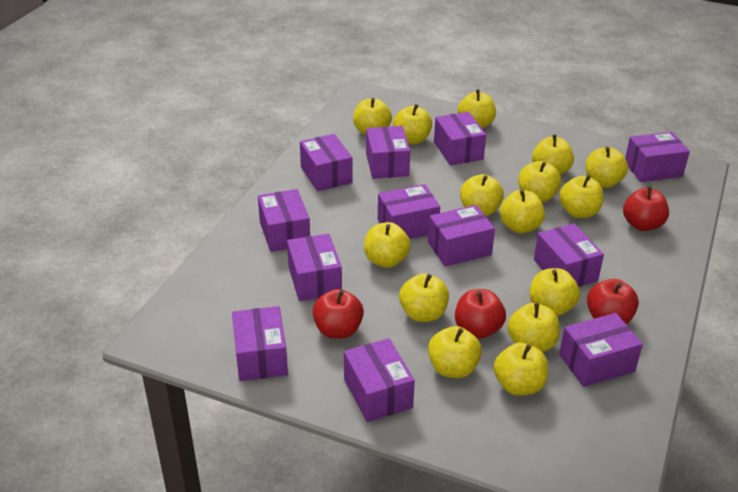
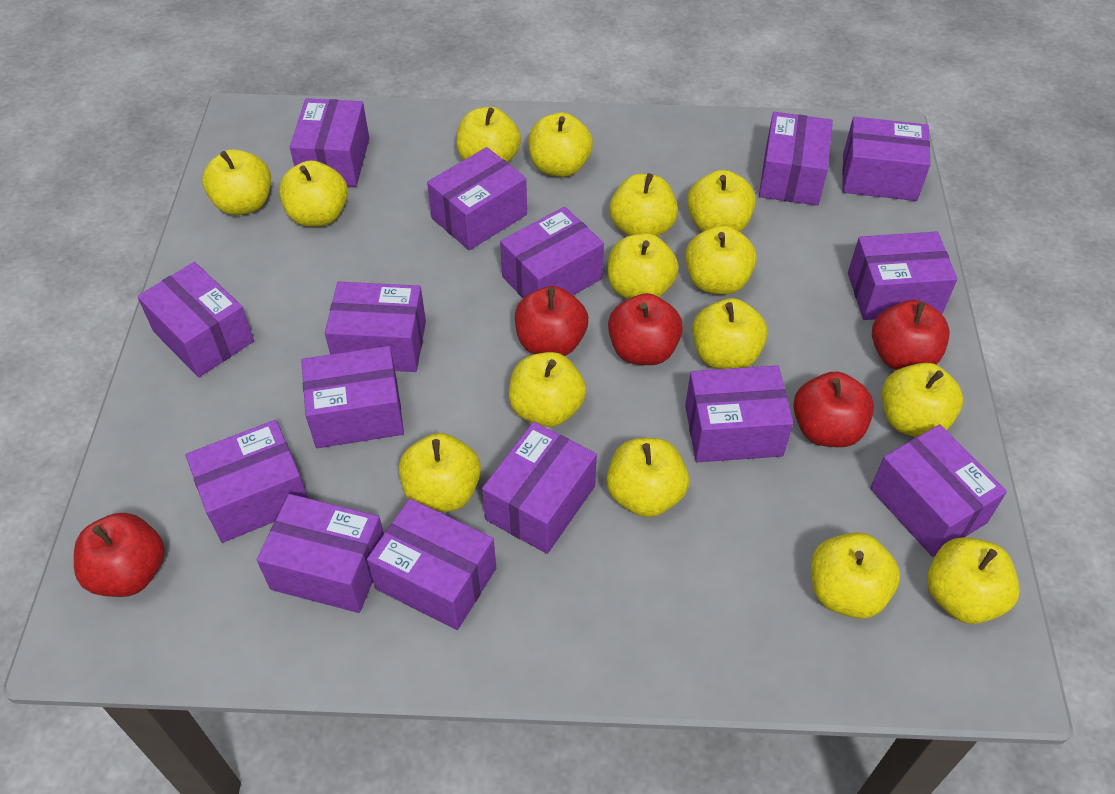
purple box: 12 -> 15
red apple: 4 -> 5

